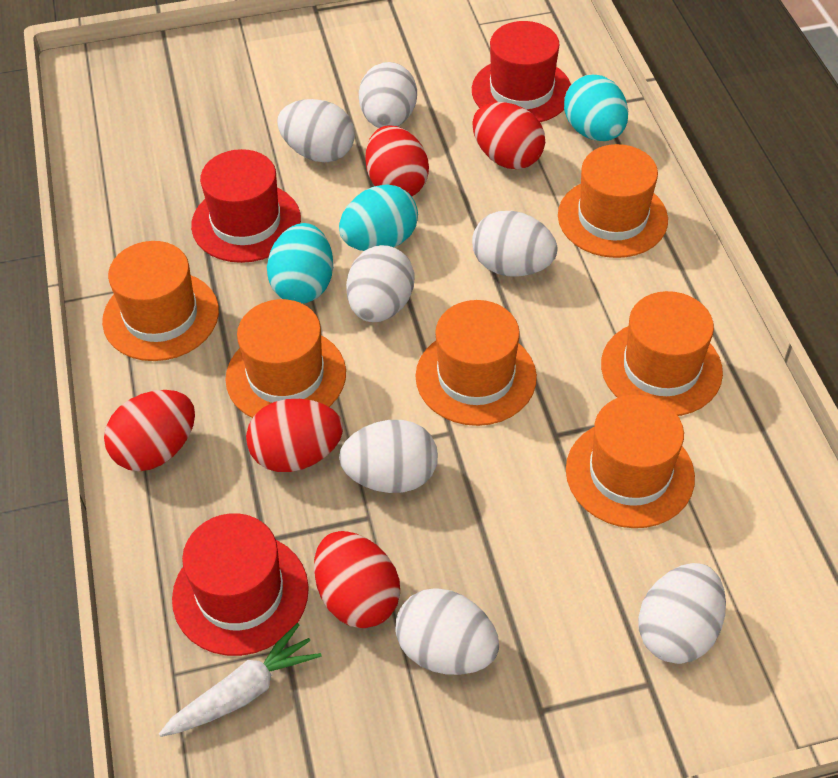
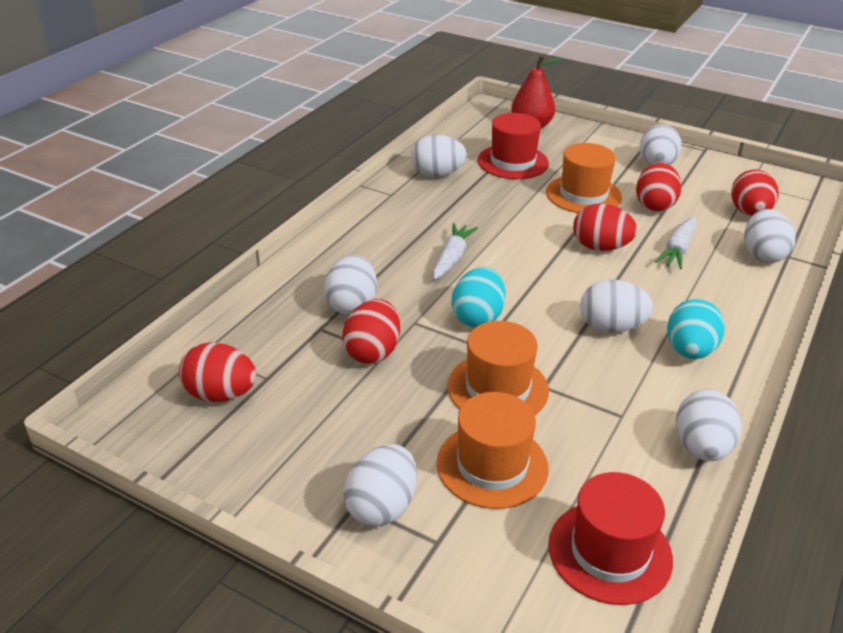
orange hat: 6 -> 3
red hat: 3 -> 2
red pear: 0 -> 1
turquoise egg: 3 -> 2
white carrot: 1 -> 2

